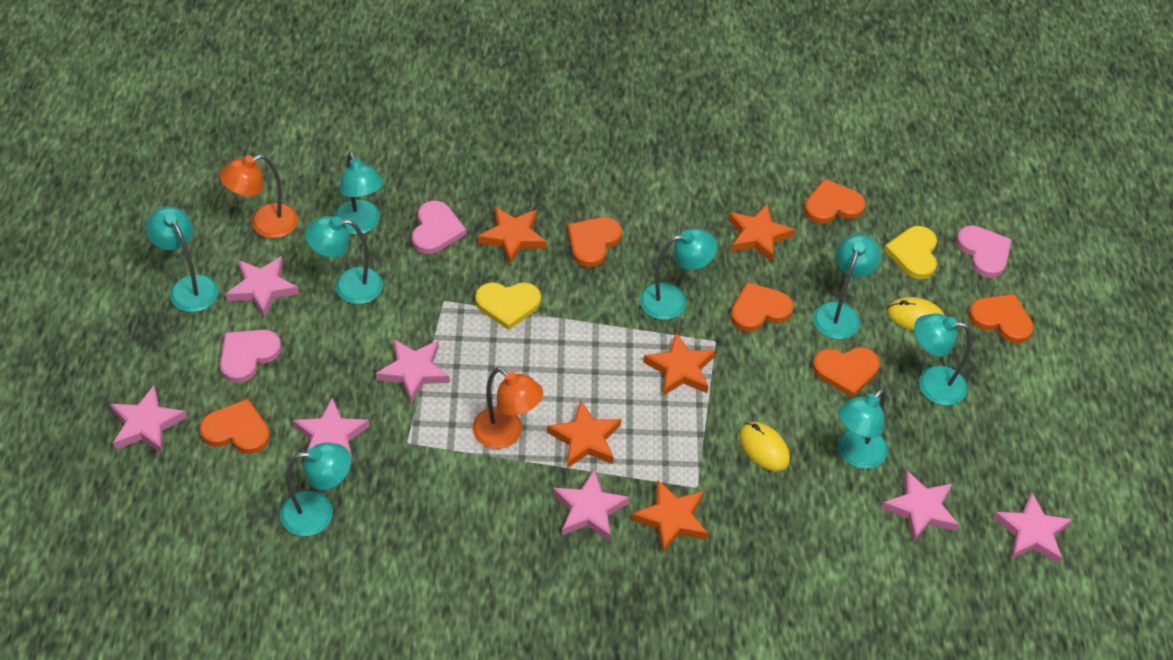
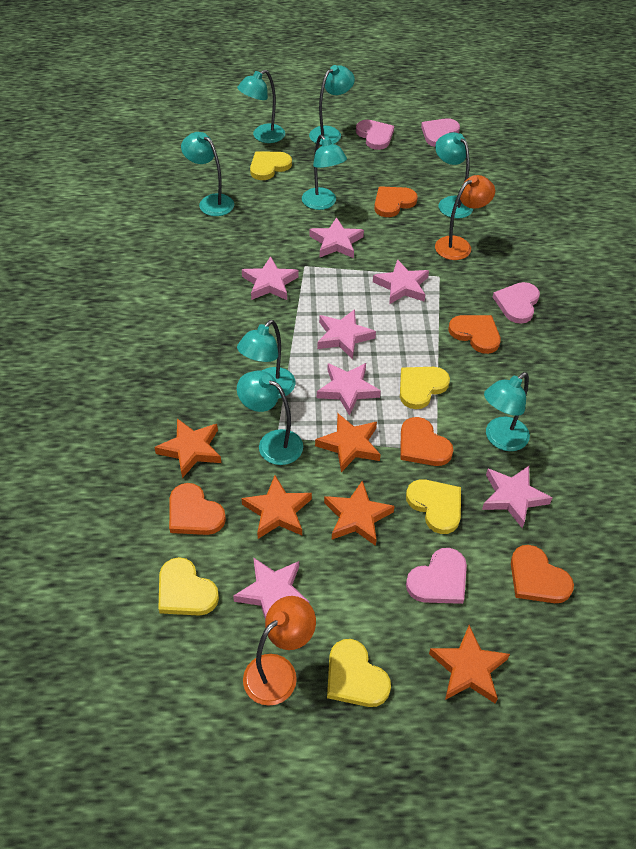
orange heart: 6 -> 5
pink heart: 3 -> 4
yellow heart: 2 -> 5
yellow mouse: 2 -> 0

